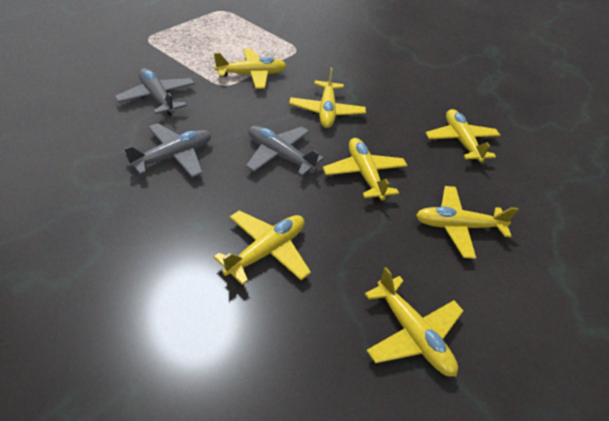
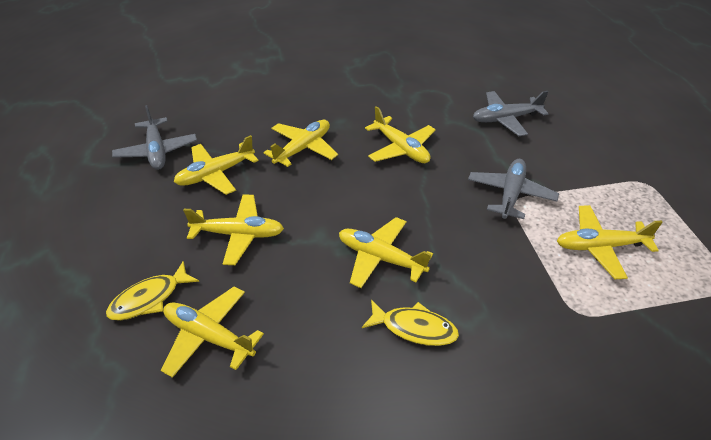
yellow fish: 0 -> 2

